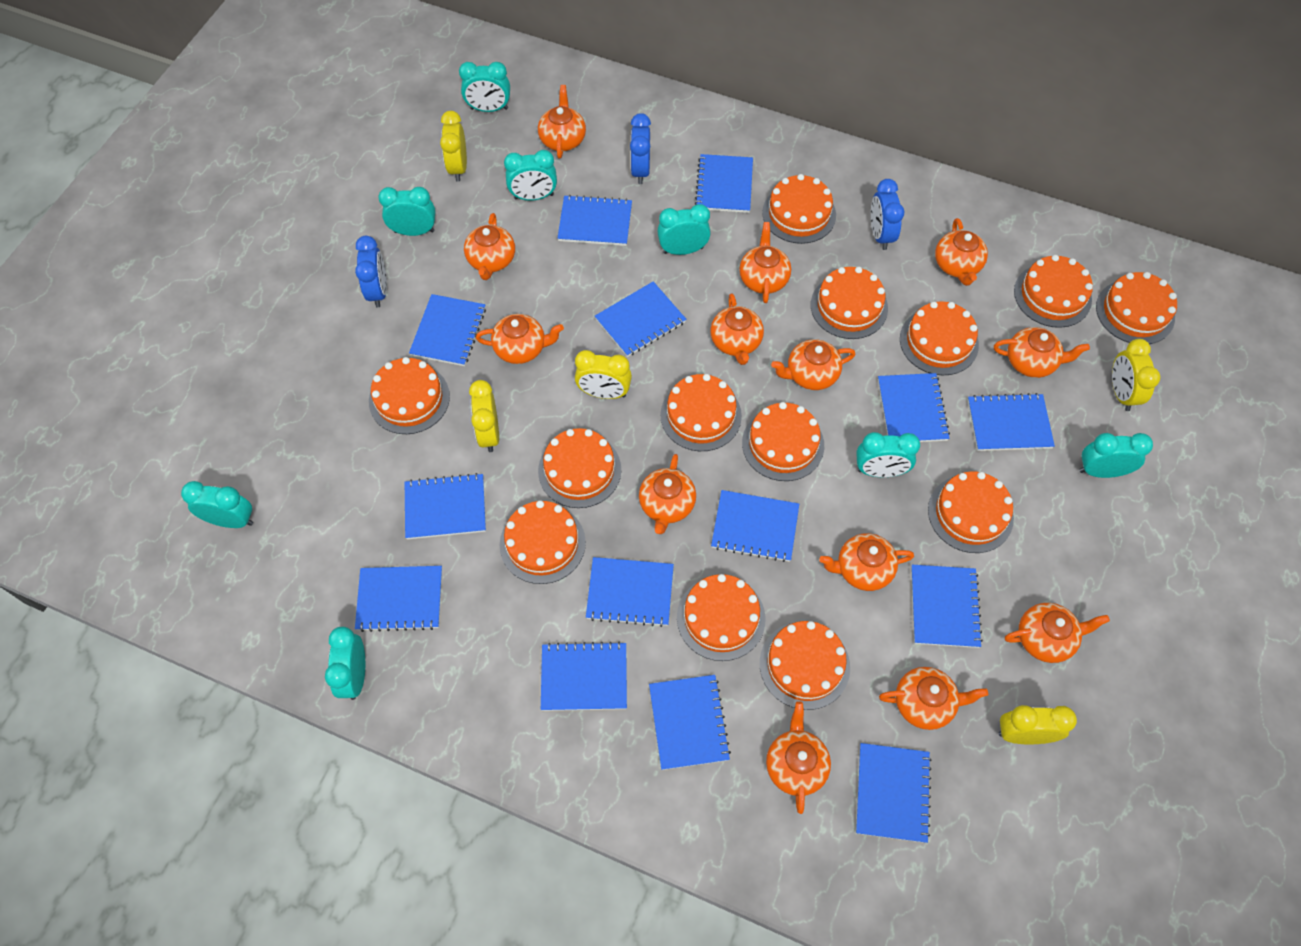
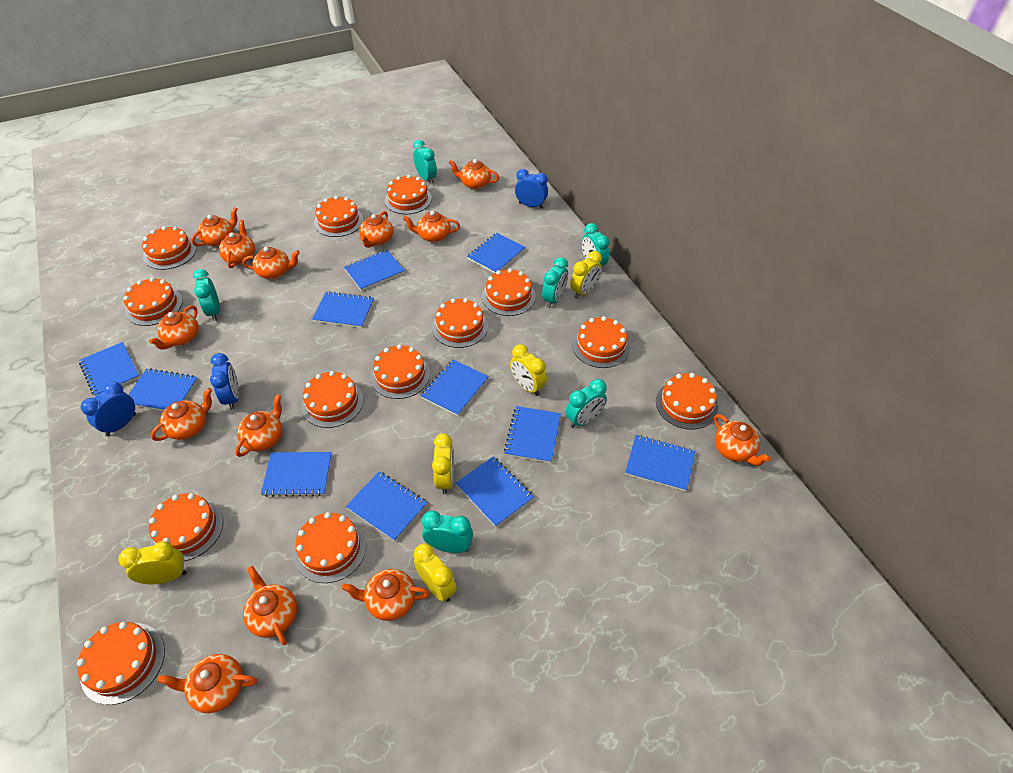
blue notebook: 14 -> 11
turquoise clock: 8 -> 6

